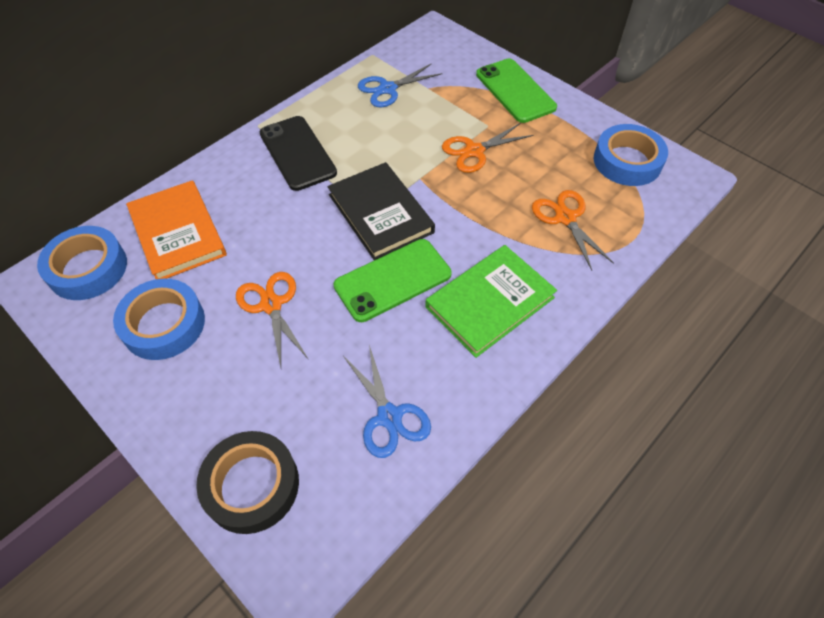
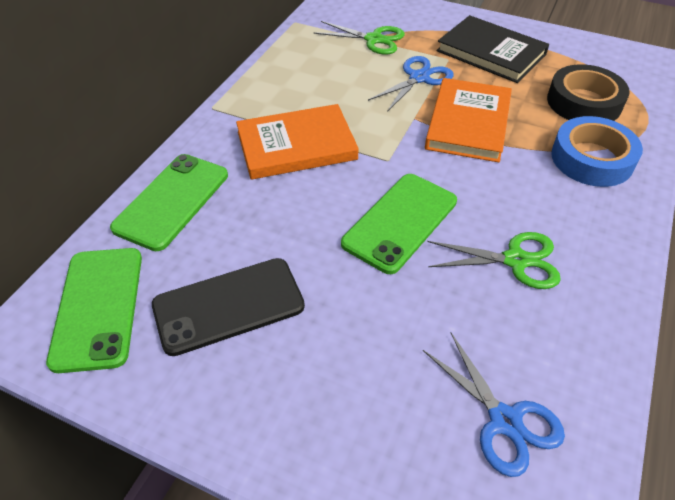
blue tape: 3 -> 1
green book: 1 -> 0
green phone: 2 -> 3
green scissors: 0 -> 2
orange book: 1 -> 2
orange scissors: 3 -> 0

